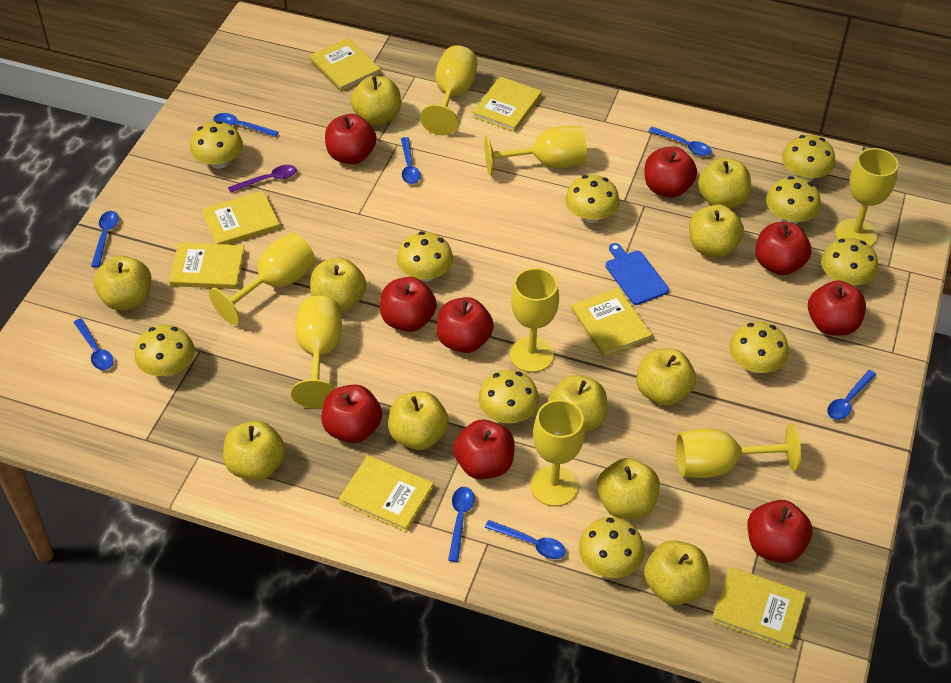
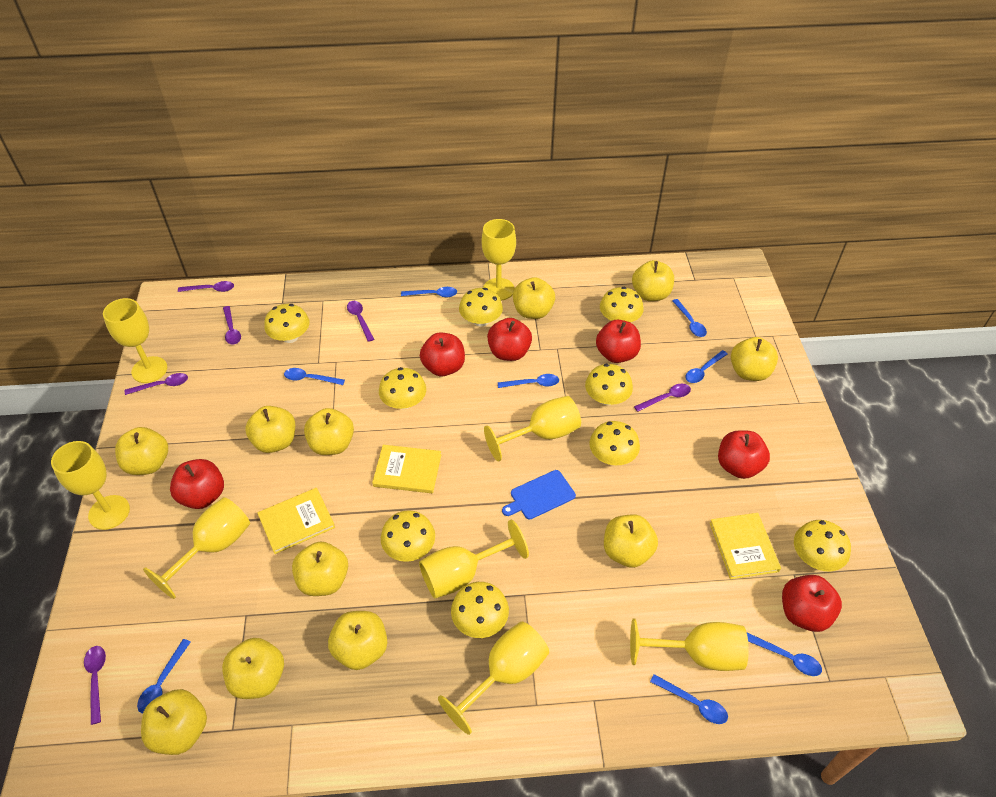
purple spoon: 1 -> 6
red apple: 9 -> 6
yellow book: 7 -> 3
yellow mushroom: 10 -> 9

